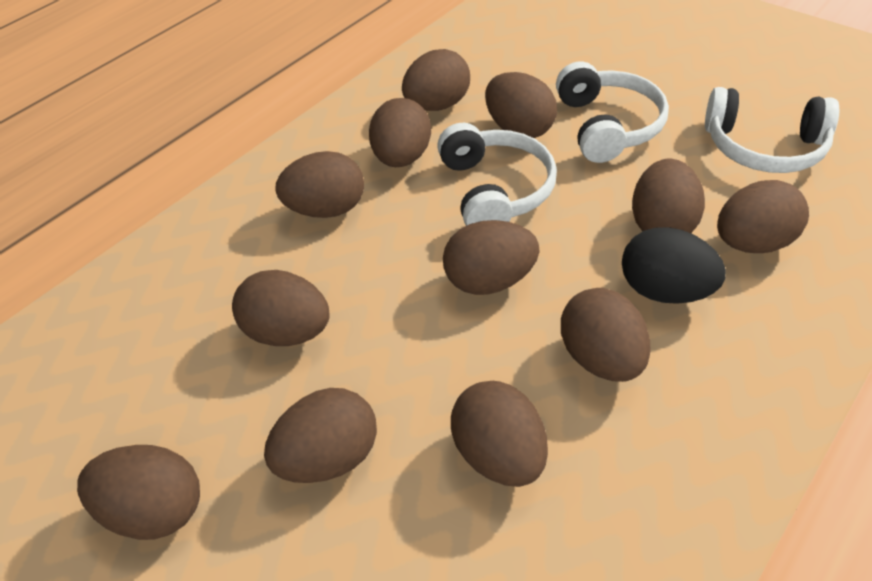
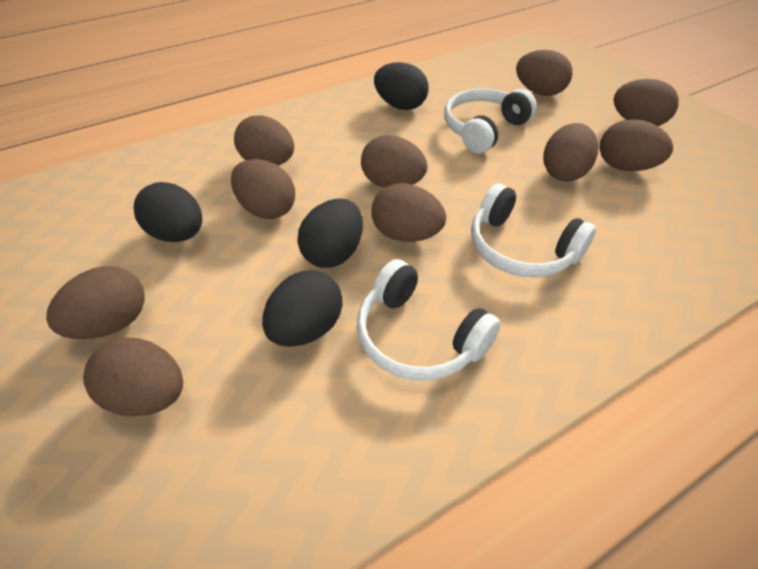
black egg: 1 -> 4
brown egg: 12 -> 10

